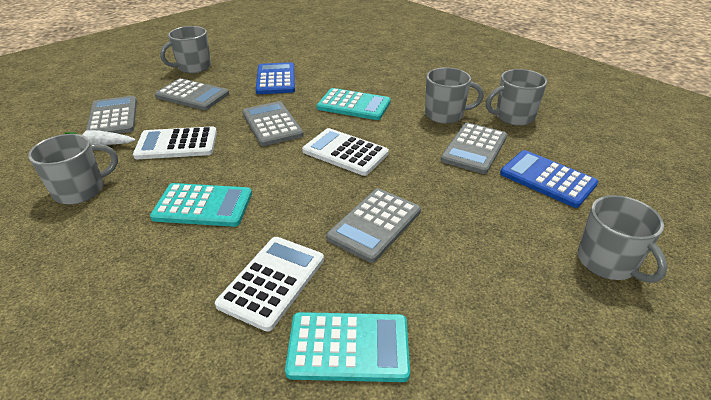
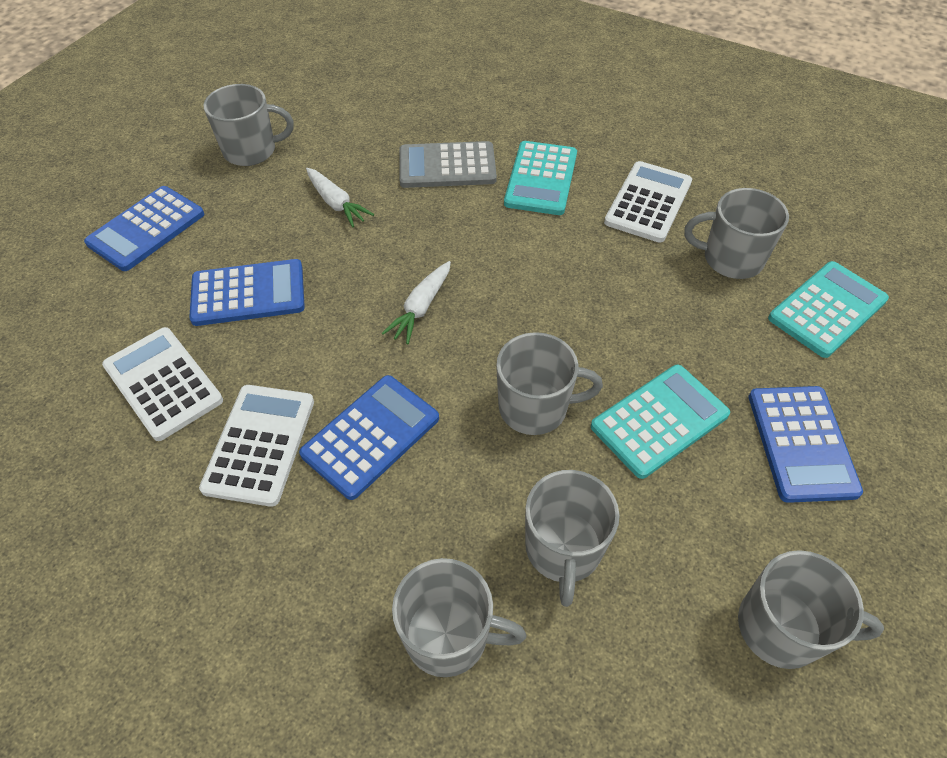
blue calculator: 2 -> 4
grey calculator: 5 -> 1
grey mug: 5 -> 6
white carrot: 1 -> 2

